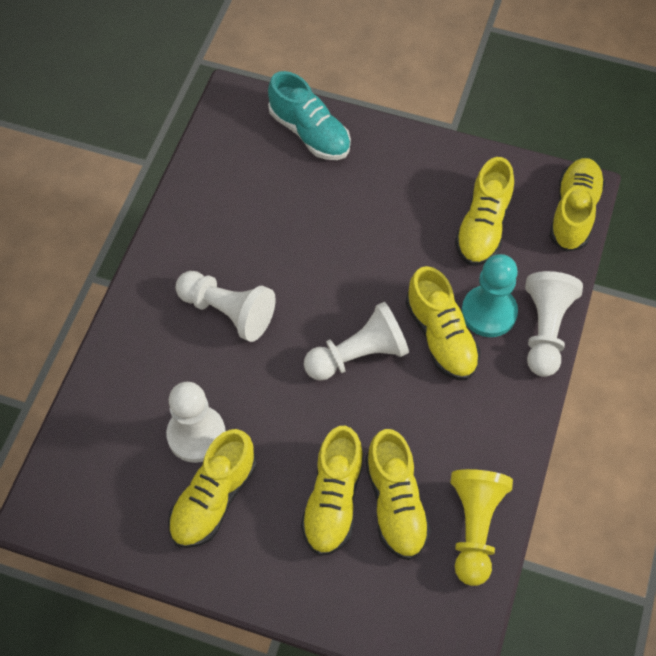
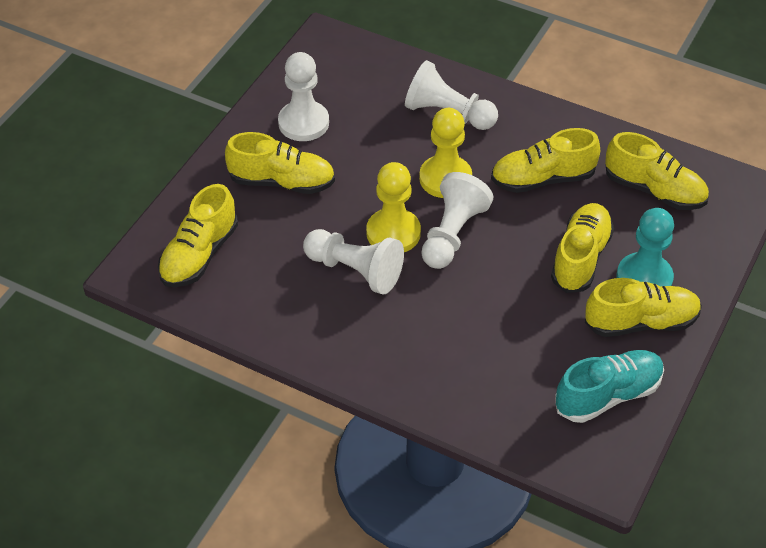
yellow pawn: 1 -> 2

